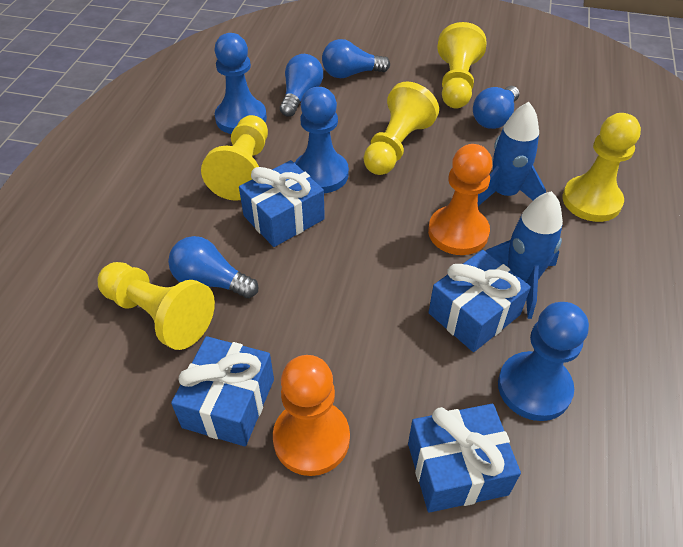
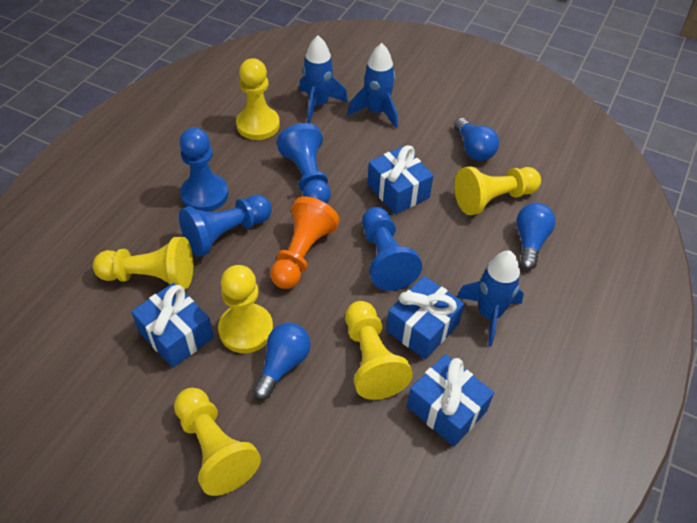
blue light bulb: 4 -> 3
blue pawn: 3 -> 4
blue rocket: 2 -> 3
orange pawn: 2 -> 1
yellow pawn: 5 -> 6

